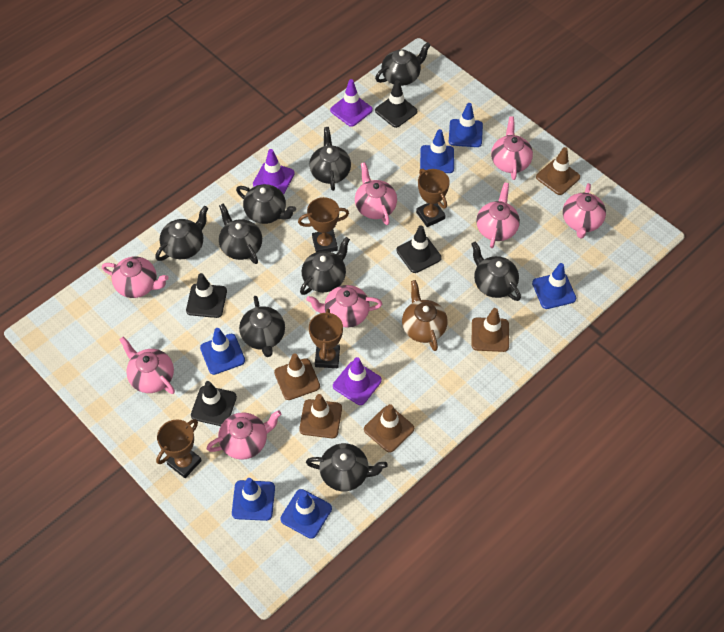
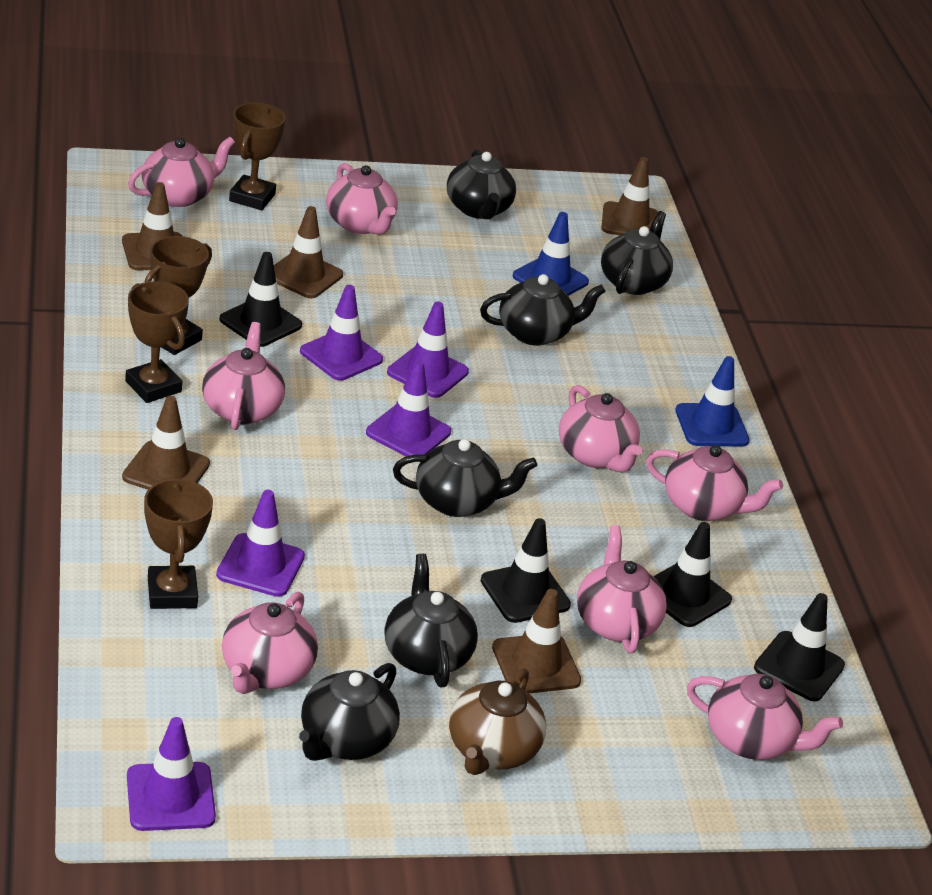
black teapot: 9 -> 6
blue traffic cone: 6 -> 2
purple traffic cone: 3 -> 5

